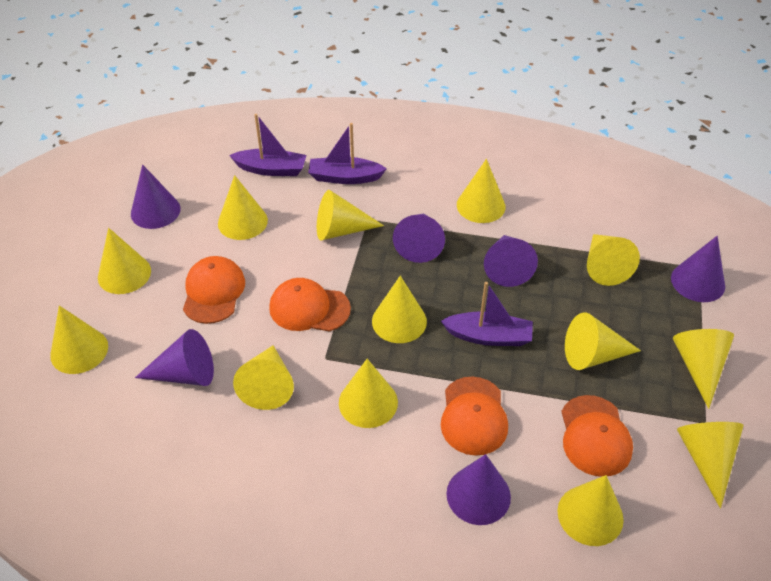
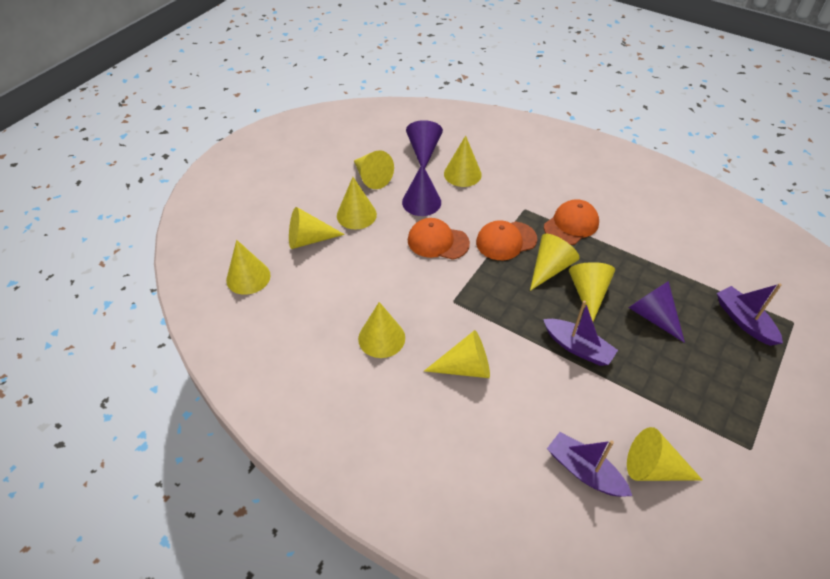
orange cap: 4 -> 3
purple cone: 6 -> 3
yellow cone: 13 -> 10

